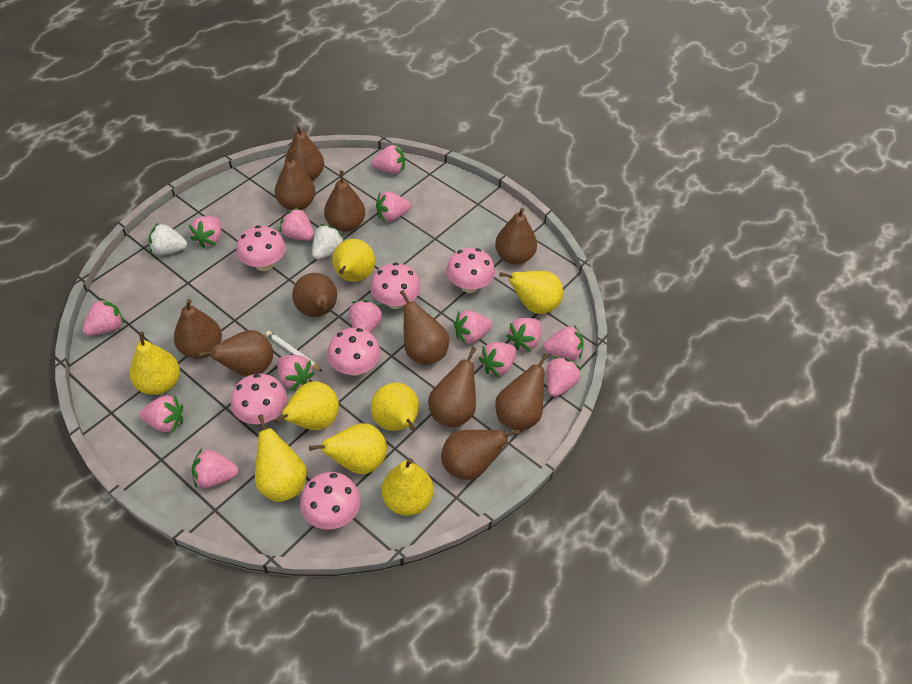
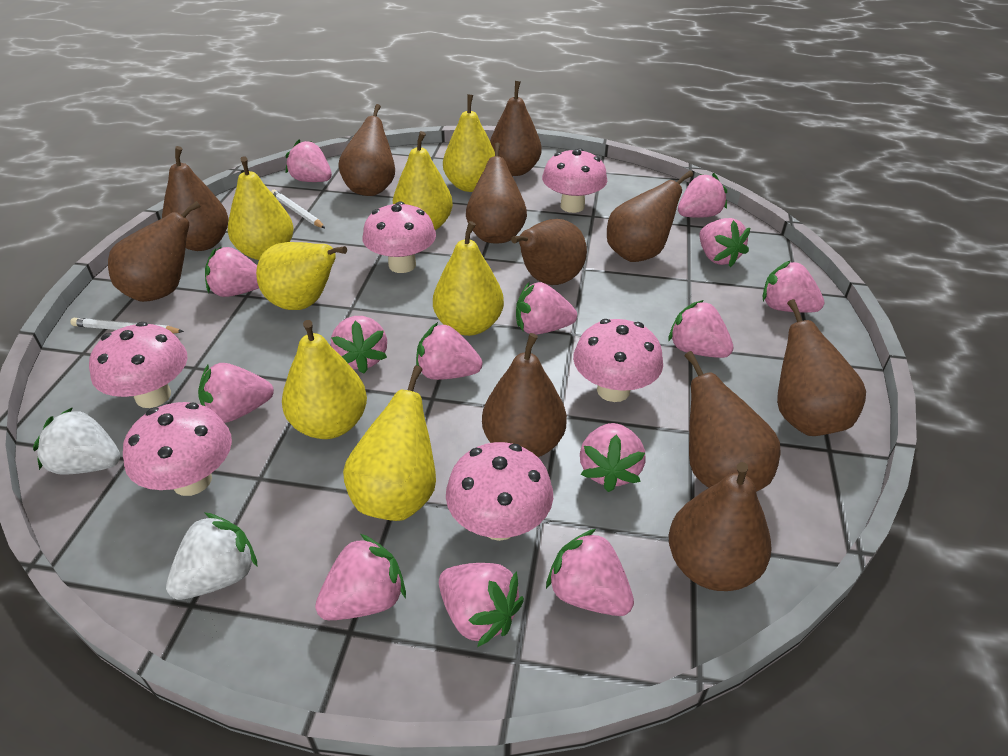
white pencil: 1 -> 2
yellow pear: 8 -> 7

